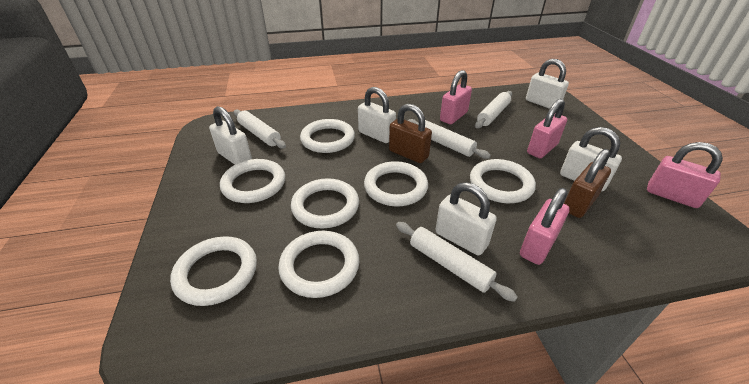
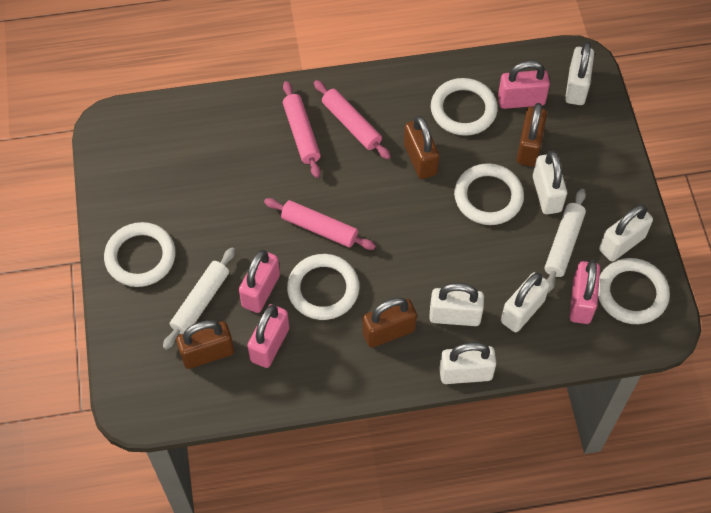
brown padlock: 2 -> 4
pink rolling pin: 0 -> 3
white padlock: 5 -> 6
white ring: 7 -> 5
white rolling pin: 4 -> 2

